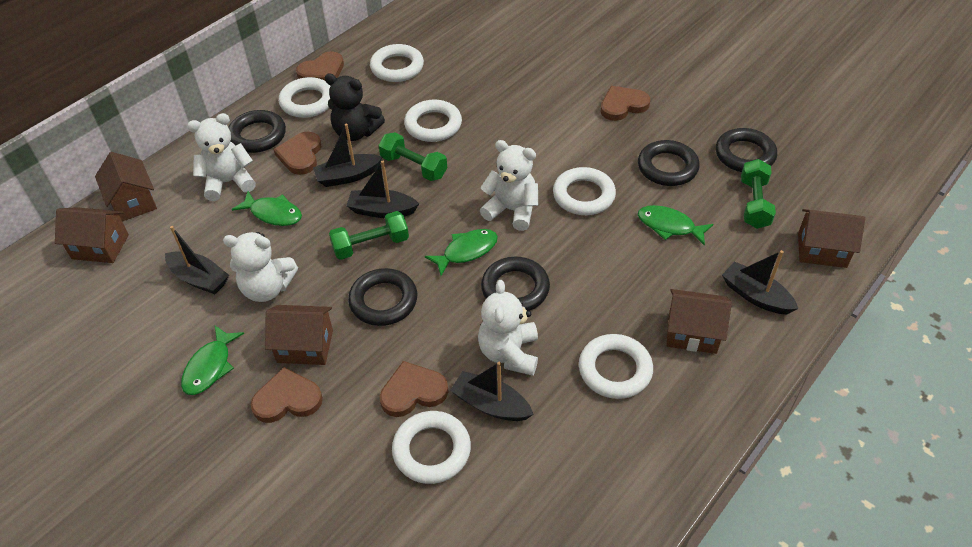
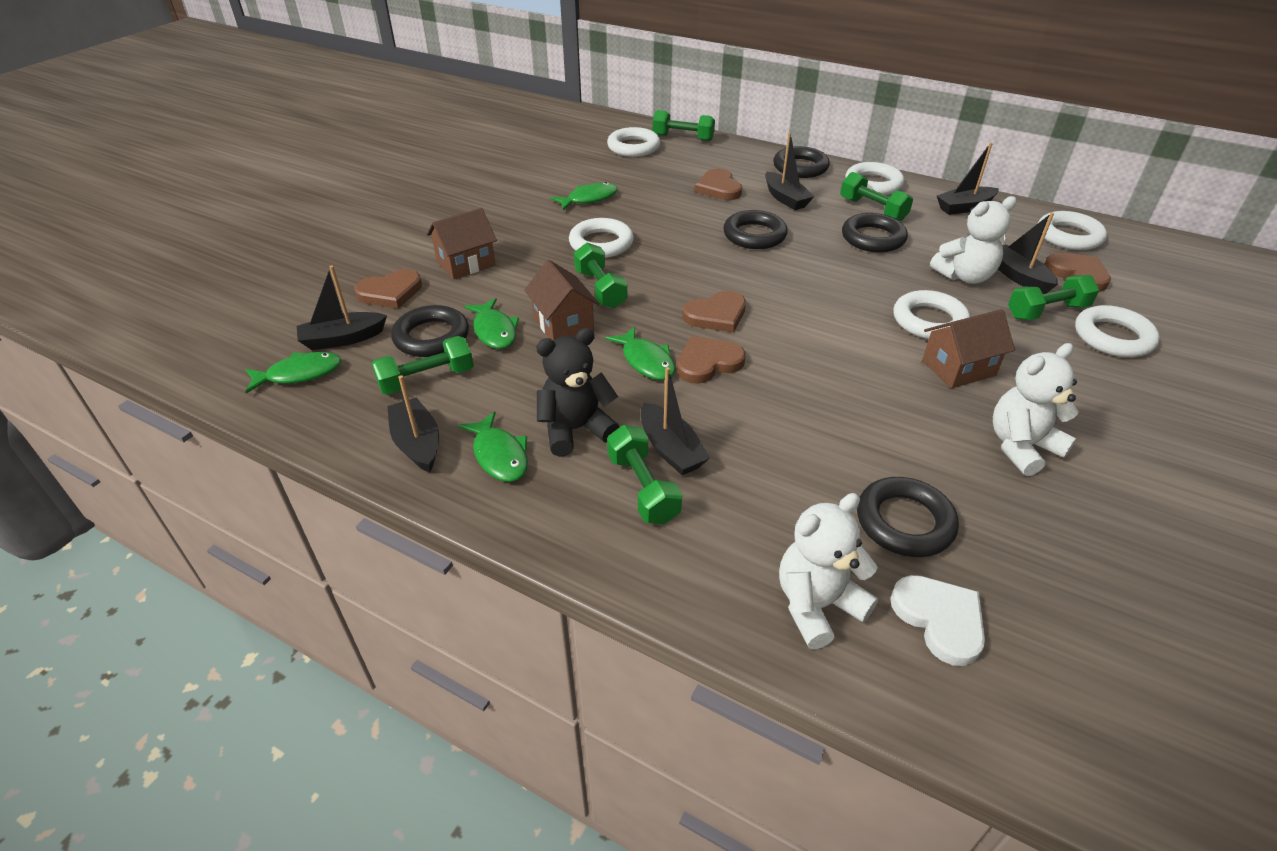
black boat: 5 -> 6
brown house: 5 -> 3
green dumbbell: 3 -> 6
green fish: 4 -> 5
white heart: 0 -> 1
white teddy bear: 4 -> 3

